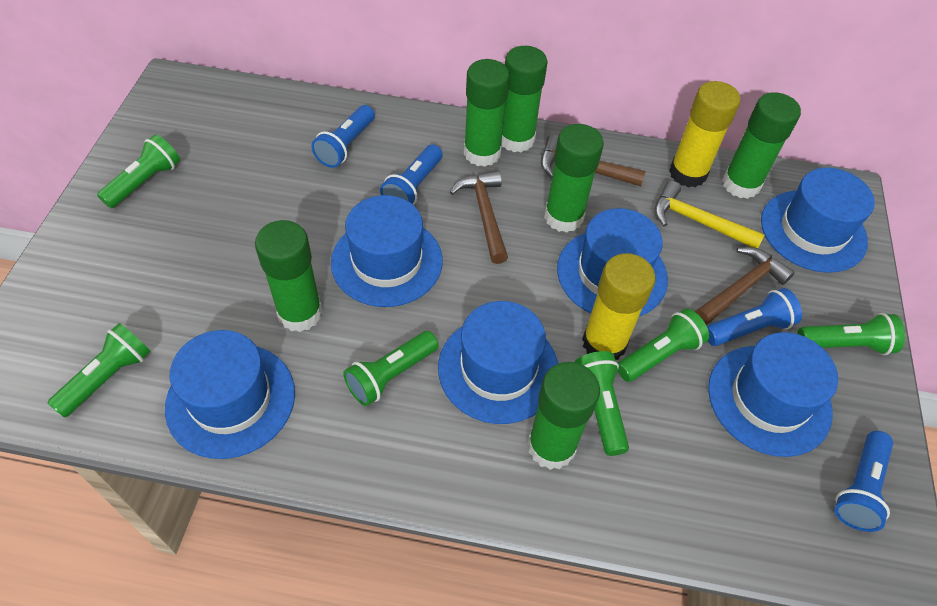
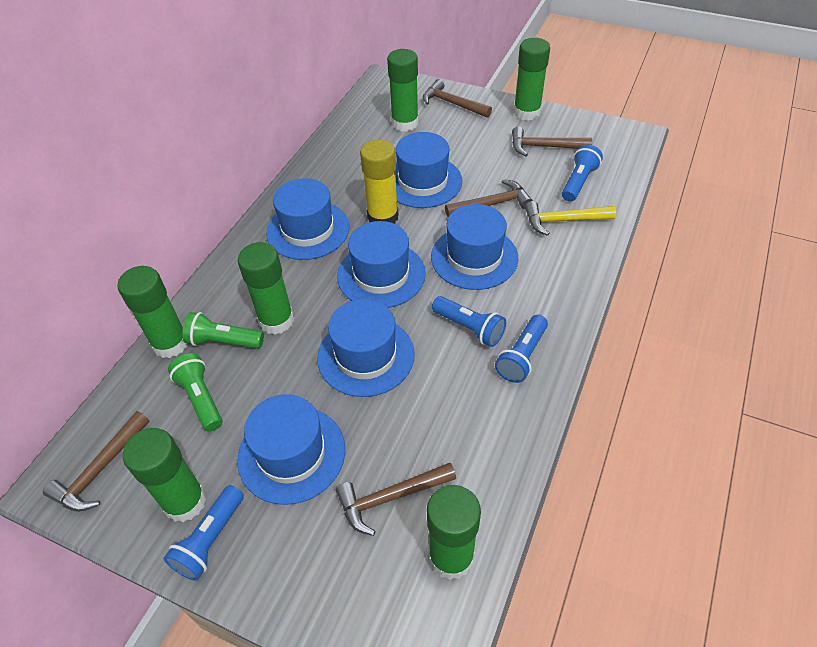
brown hammer: 3 -> 5
green flashlight: 6 -> 2
yellow glue stick: 2 -> 1

